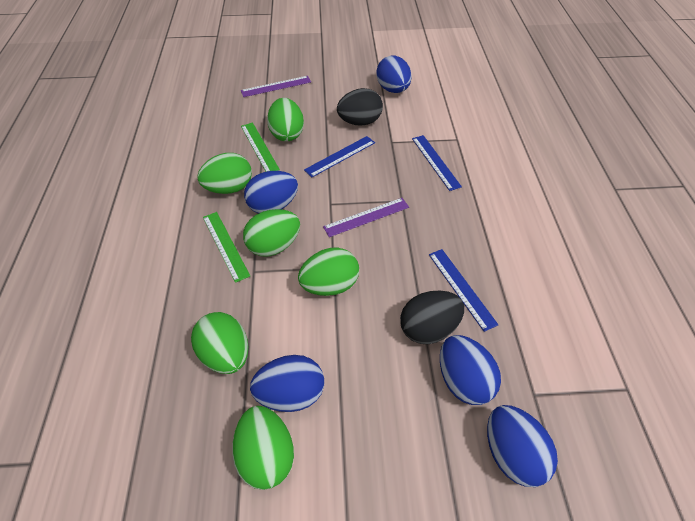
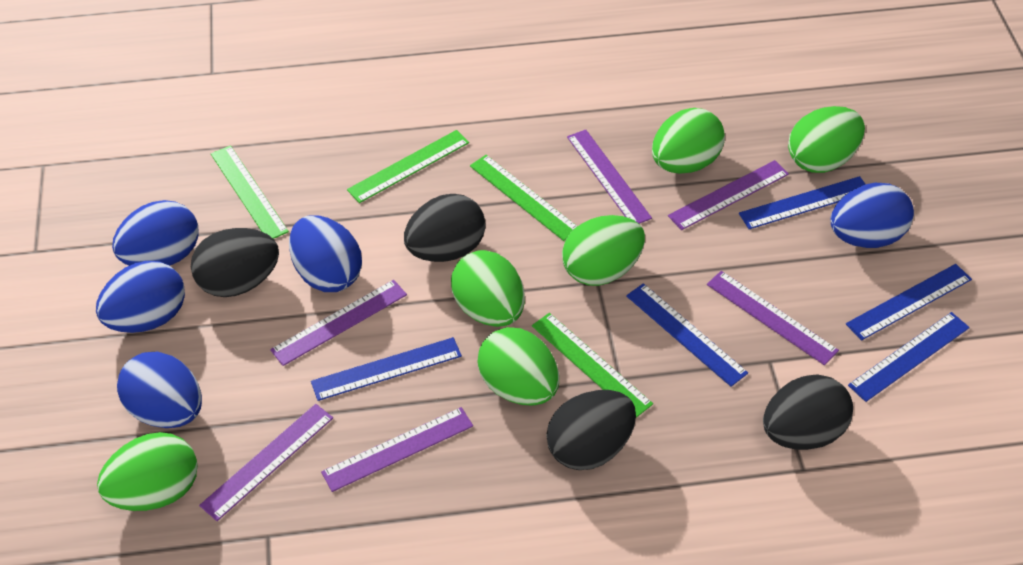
black egg: 2 -> 4
blue ruler: 3 -> 5
green ruler: 2 -> 4
purple ruler: 2 -> 6

